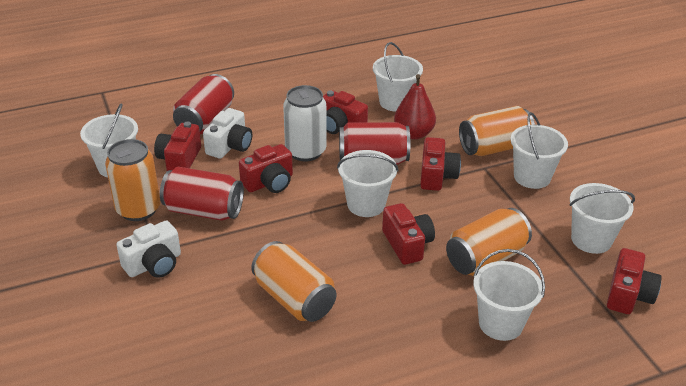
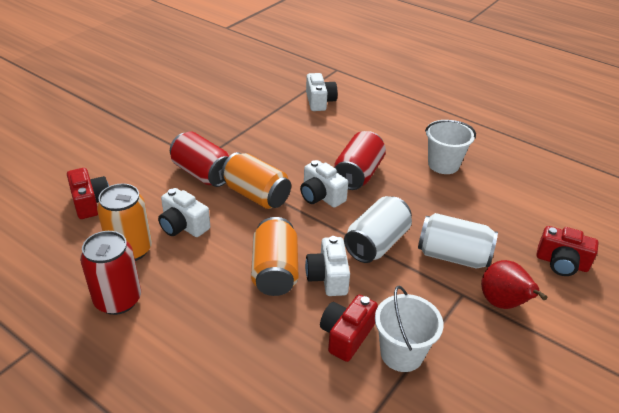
orange can: 4 -> 3
red camera: 6 -> 3
white bucket: 6 -> 2
white camera: 2 -> 4
white can: 1 -> 2

